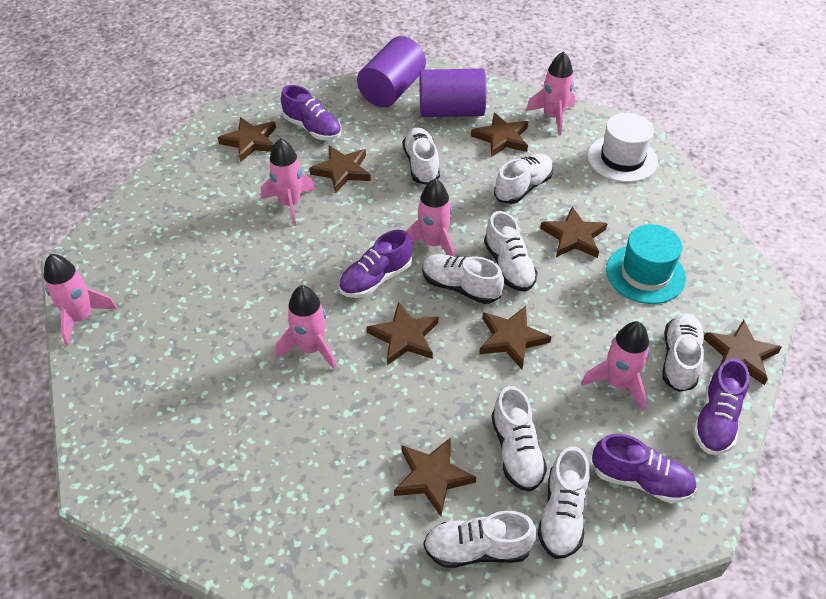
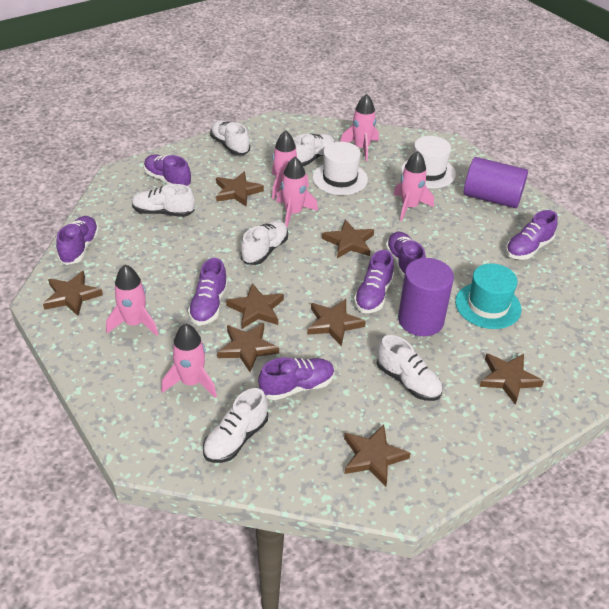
purple shoe: 4 -> 7
white hat: 1 -> 2
white shoe: 8 -> 6

